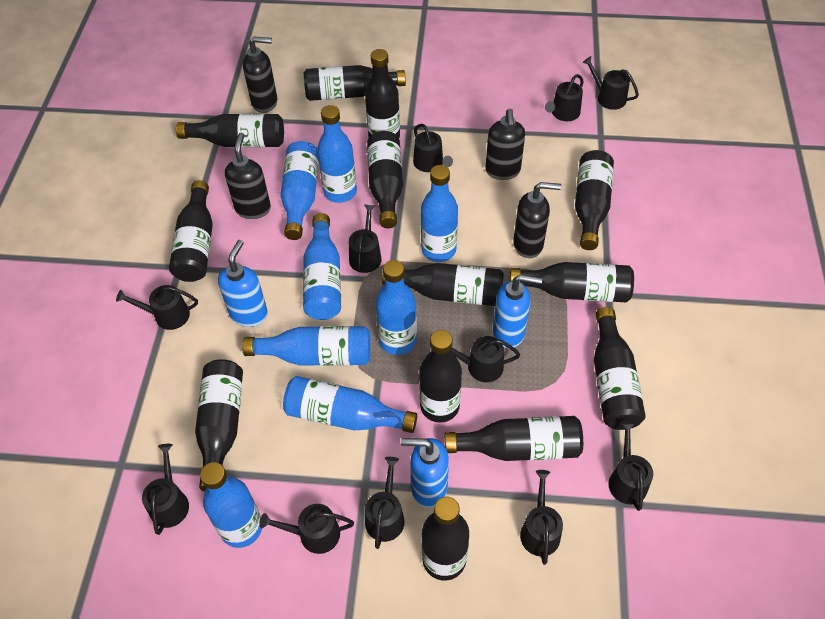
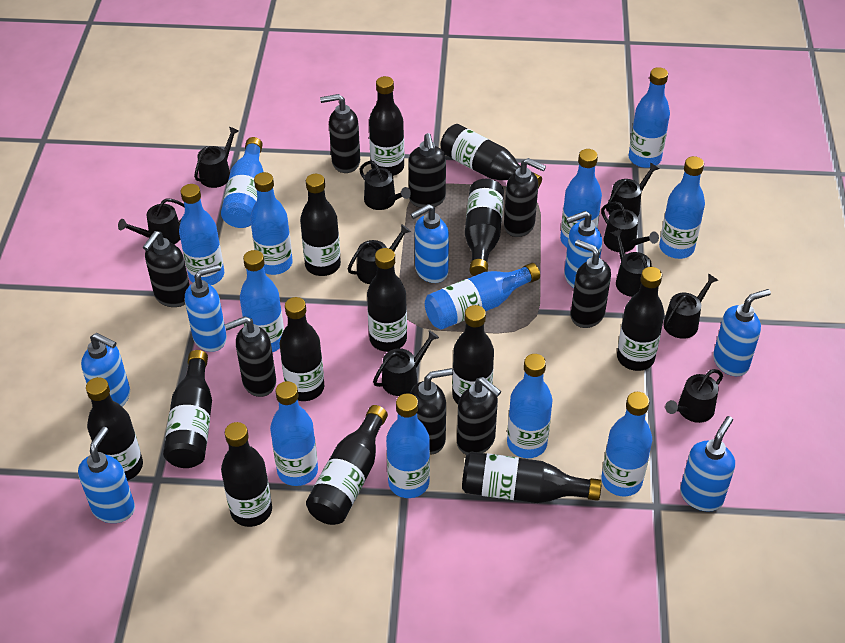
black soap dispenser: 4 -> 8
black watering can: 11 -> 10
blue bottle: 8 -> 12
blue soap dispenser: 3 -> 7

